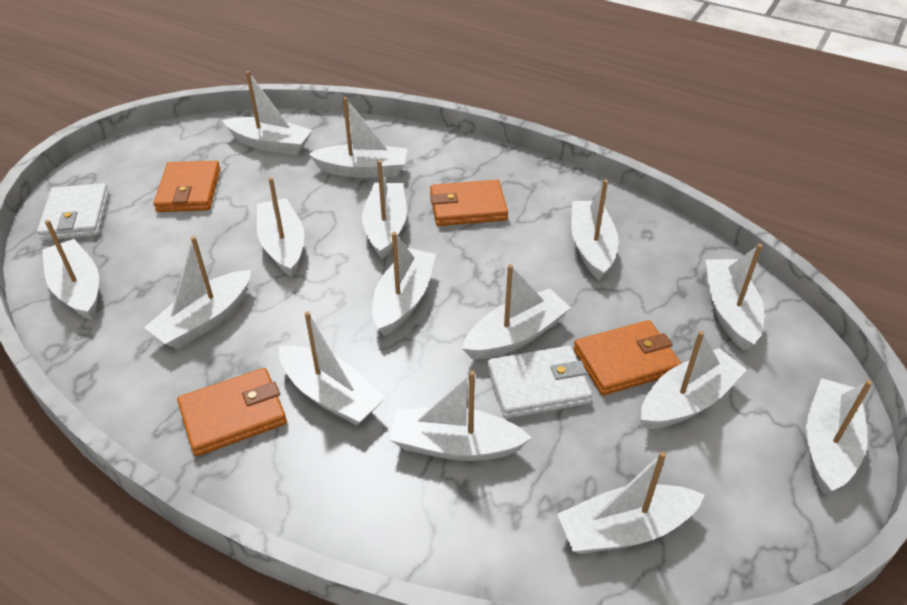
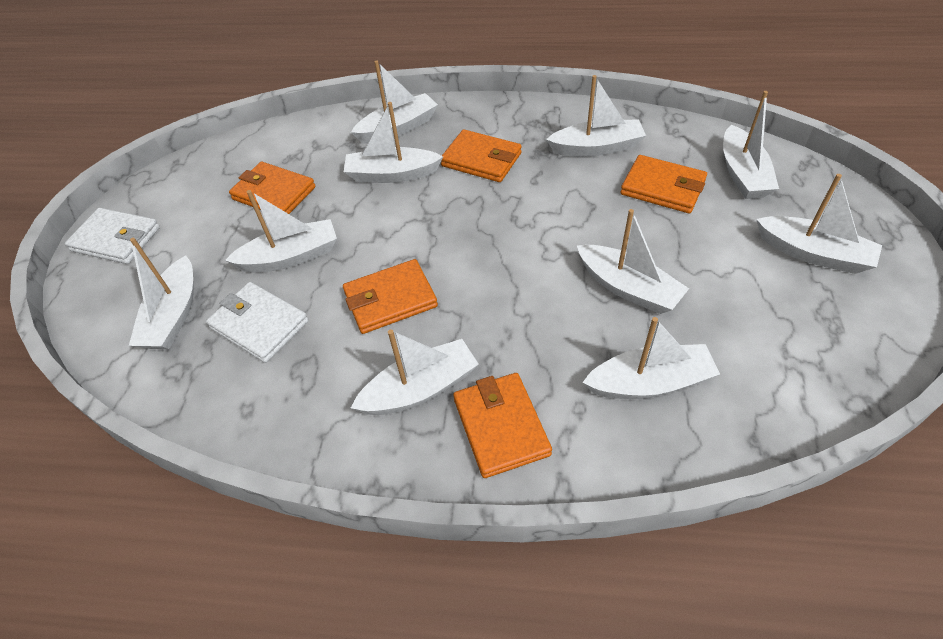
orange wallet: 4 -> 5
white boat: 15 -> 10

